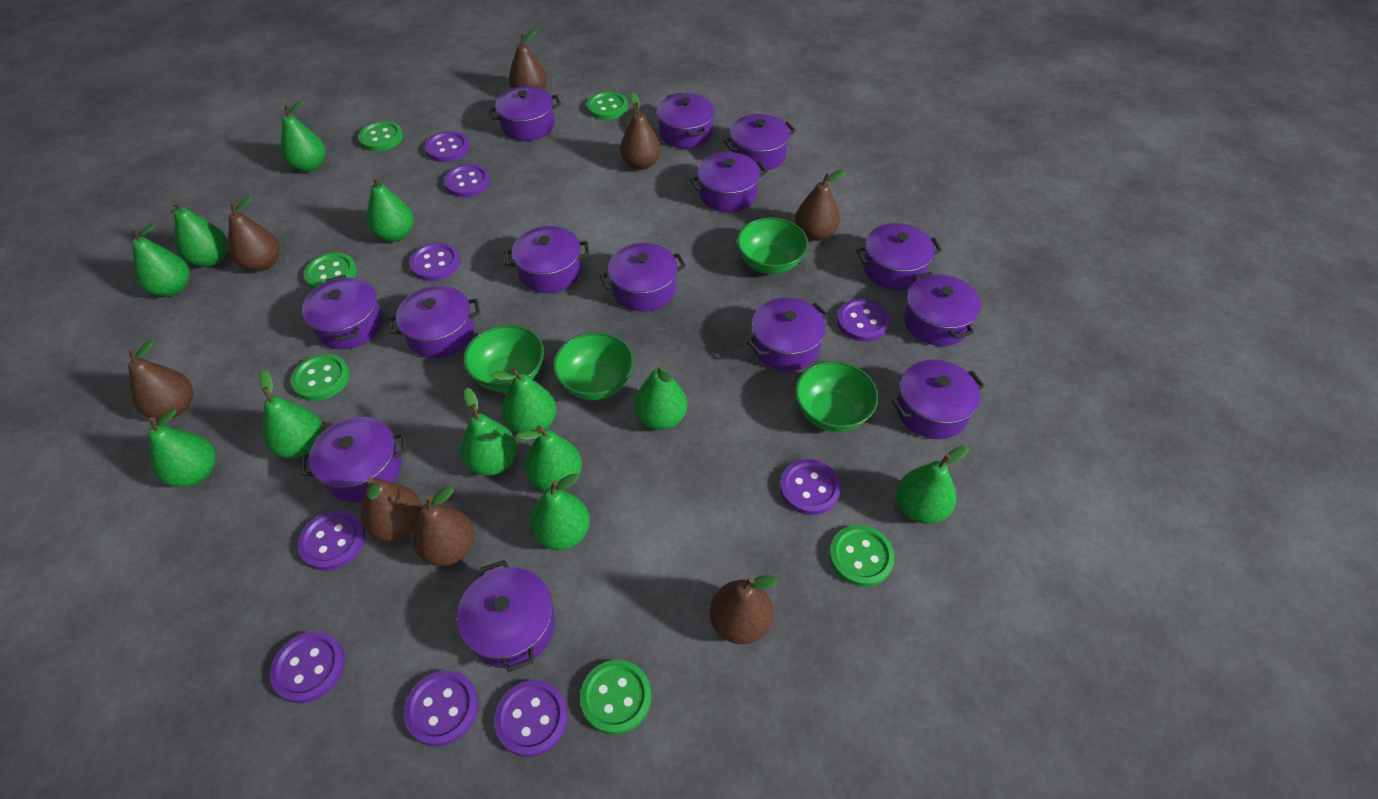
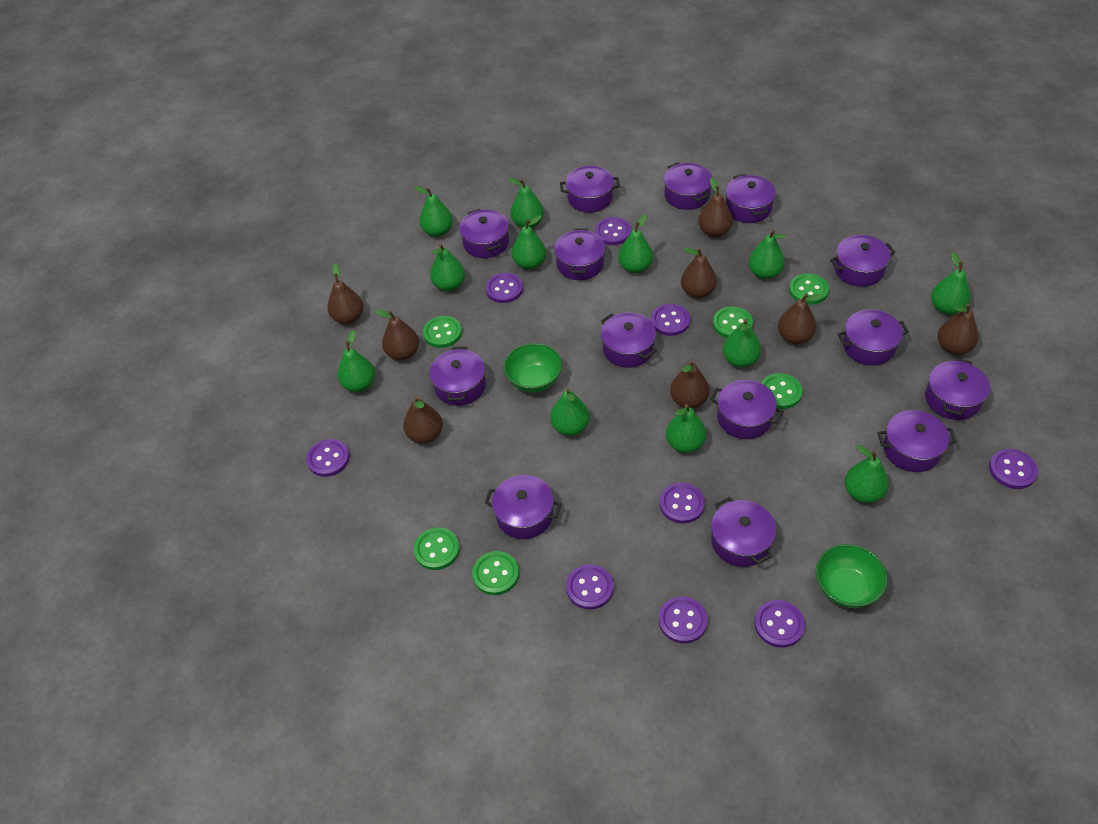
green bowl: 4 -> 2

